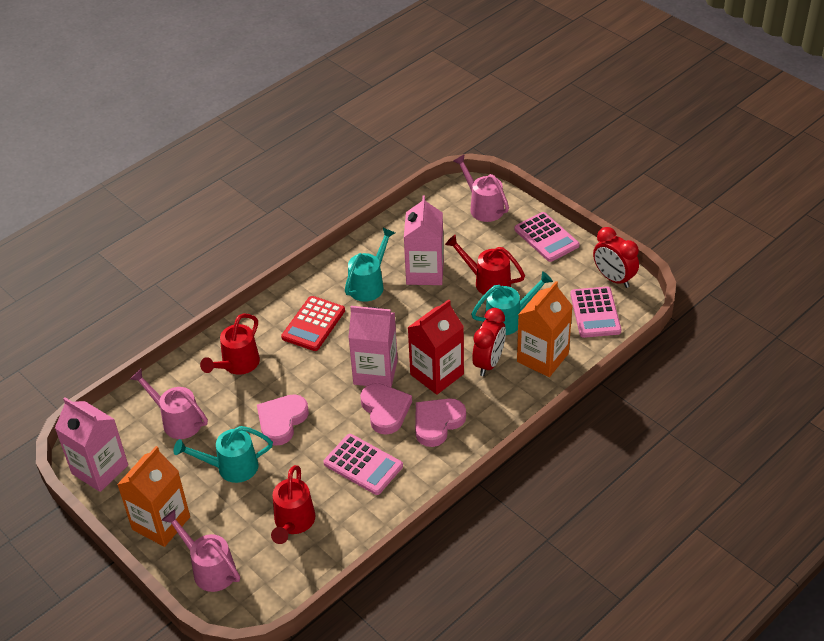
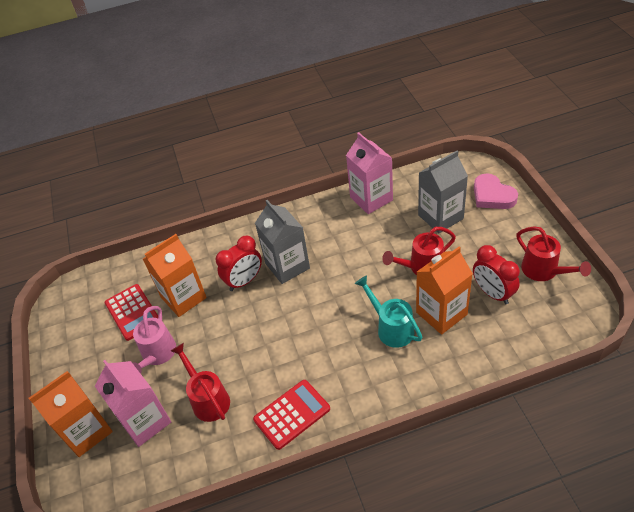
grey carton: 0 -> 2
orange carton: 2 -> 3
pink calculator: 3 -> 0
pink carton: 3 -> 2
pink heart: 3 -> 1
pink watering can: 3 -> 1
red calculator: 1 -> 2
red carton: 1 -> 0
turquoise watering can: 3 -> 1

